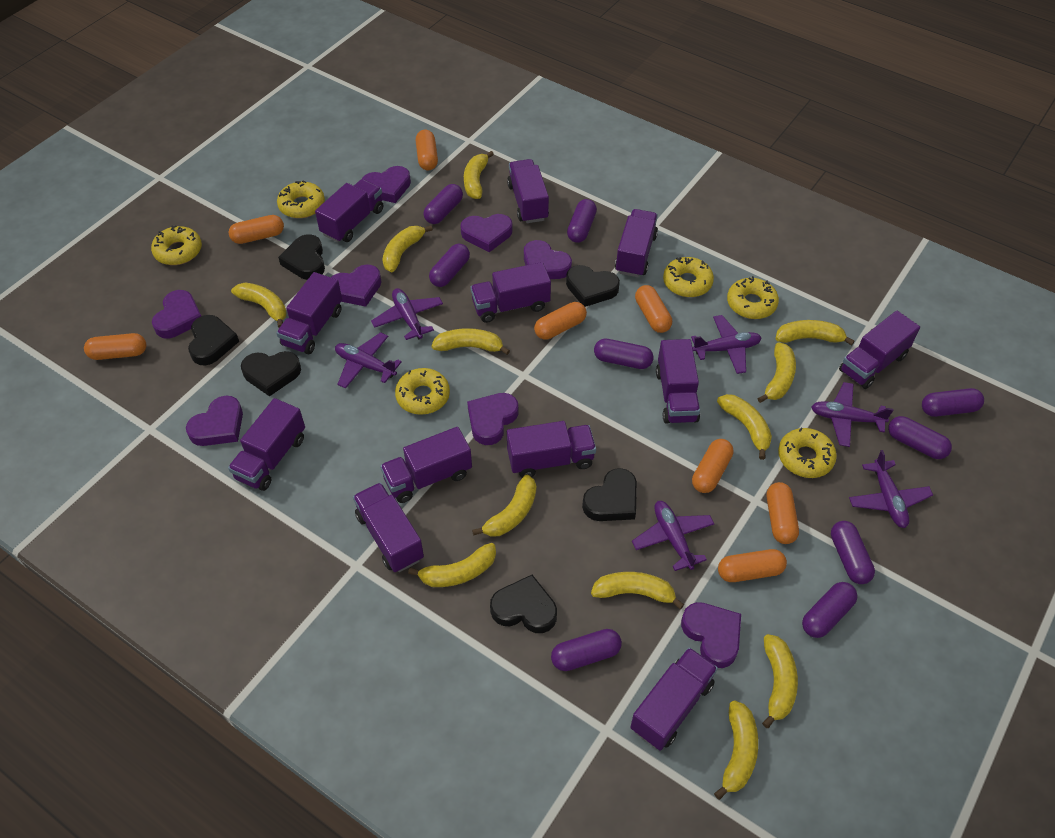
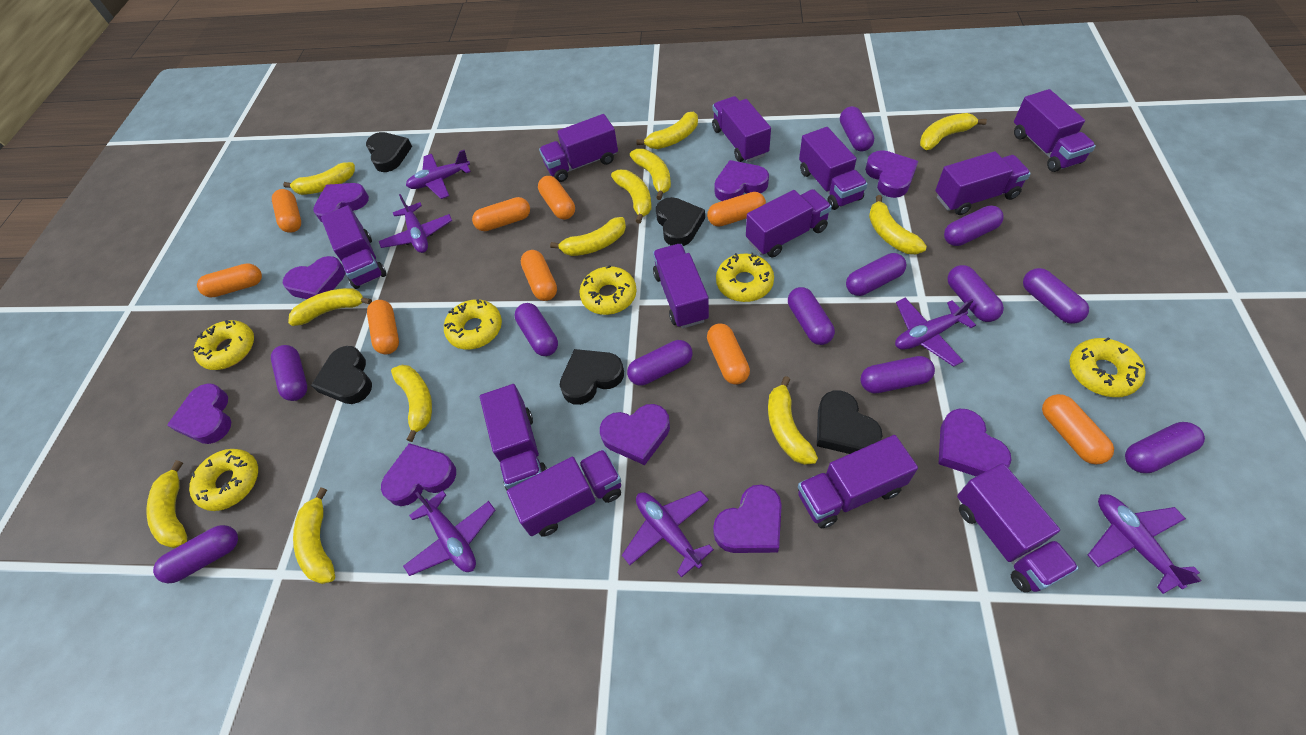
black heart: 6 -> 5
orange capsule: 8 -> 9
purple capsule: 9 -> 12
purple heart: 8 -> 9

